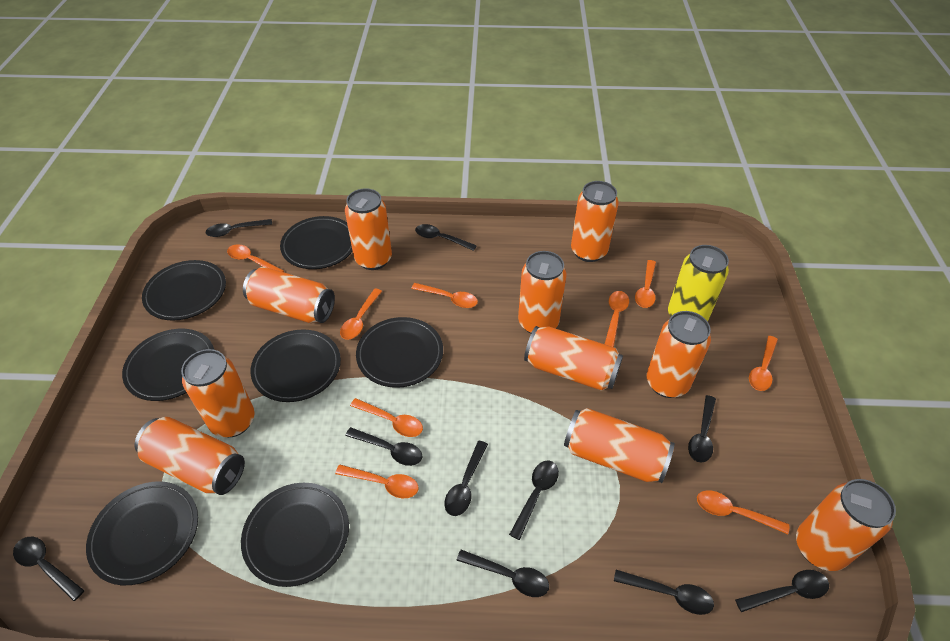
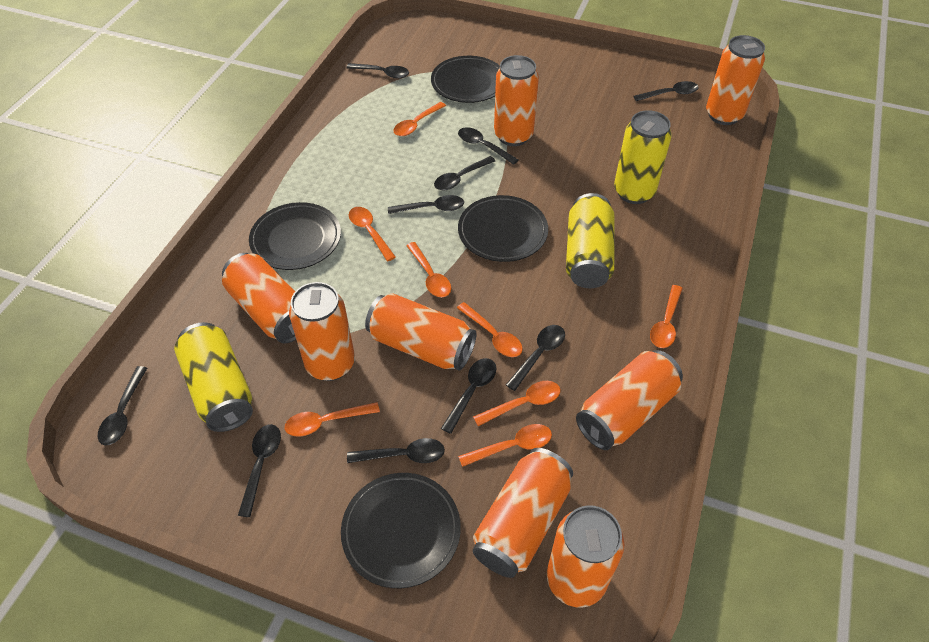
black plate: 7 -> 4
orange can: 10 -> 8
orange spoon: 9 -> 8
yellow can: 1 -> 3

